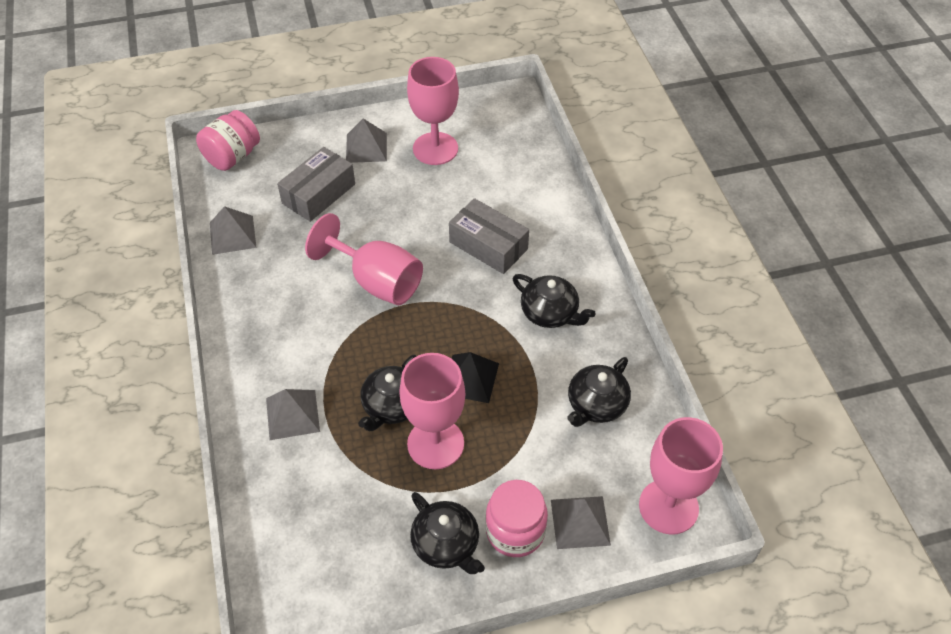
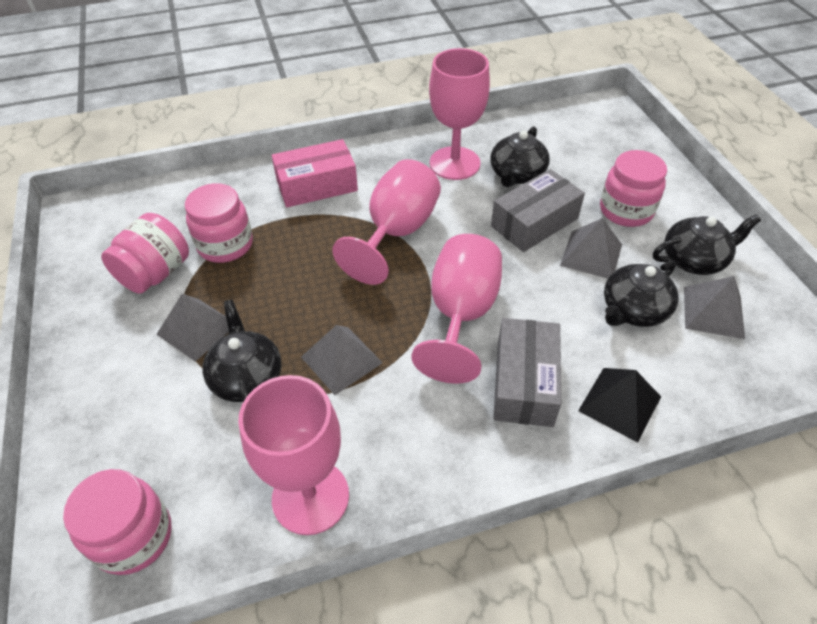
pink box: 0 -> 1
pink jar: 2 -> 4

